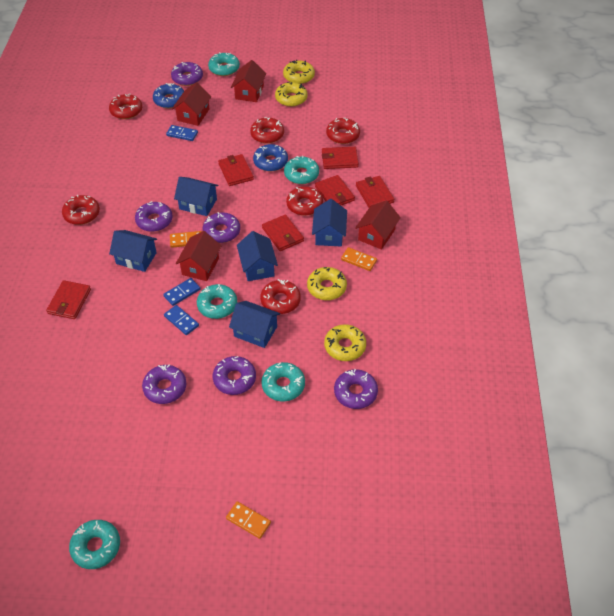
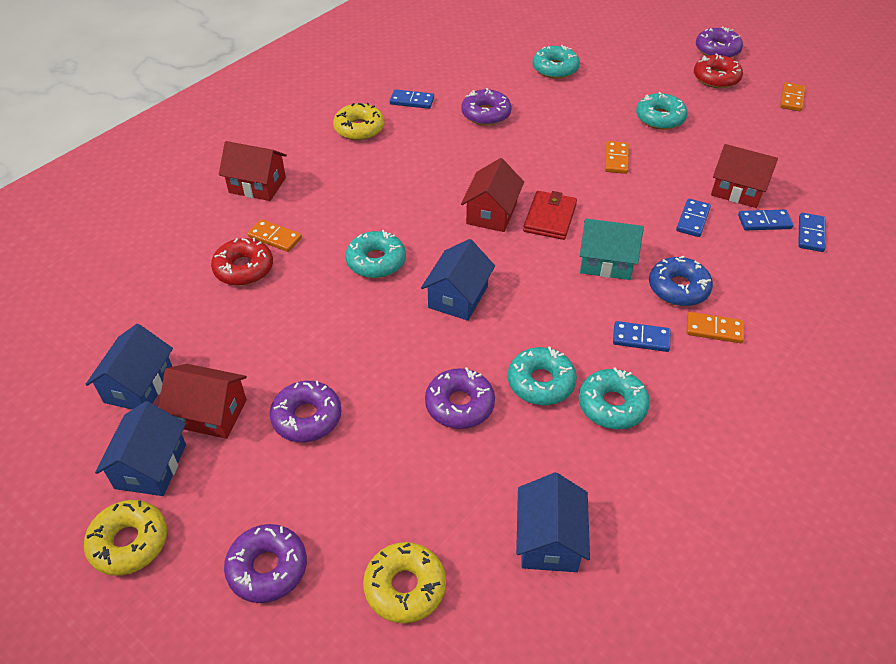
blue domino: 3 -> 5
blue donut: 2 -> 1
blue house: 5 -> 4
orange domino: 3 -> 4
purple donut: 6 -> 5
red donut: 6 -> 2
red wallet: 6 -> 1
turquoise house: 0 -> 1
yellow donut: 4 -> 3

